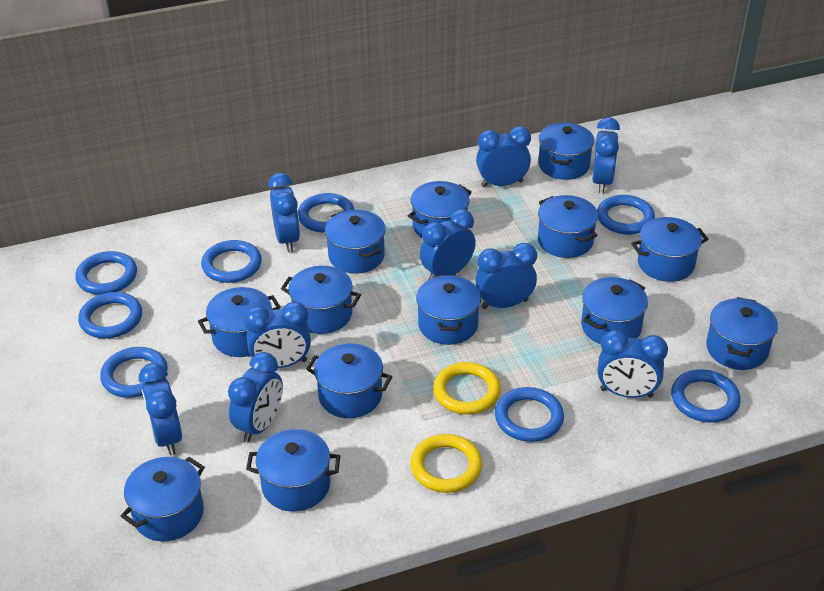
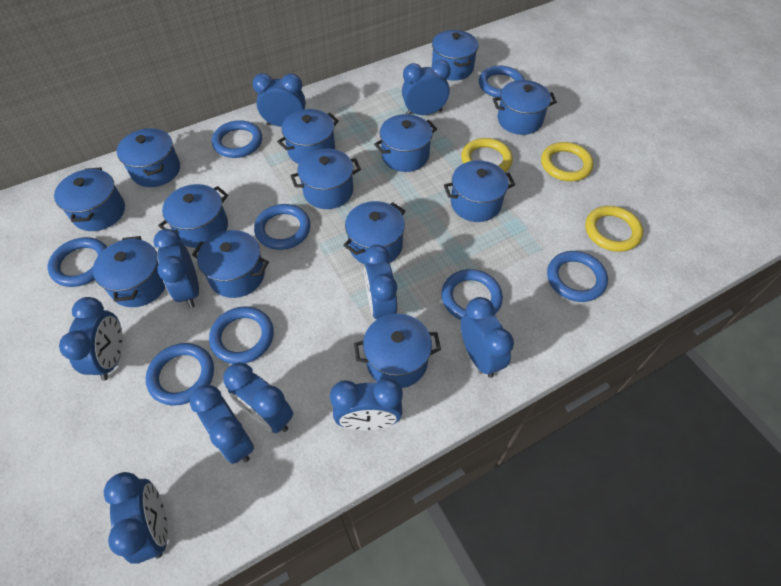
blue clock: 9 -> 10
yellow ring: 2 -> 3

